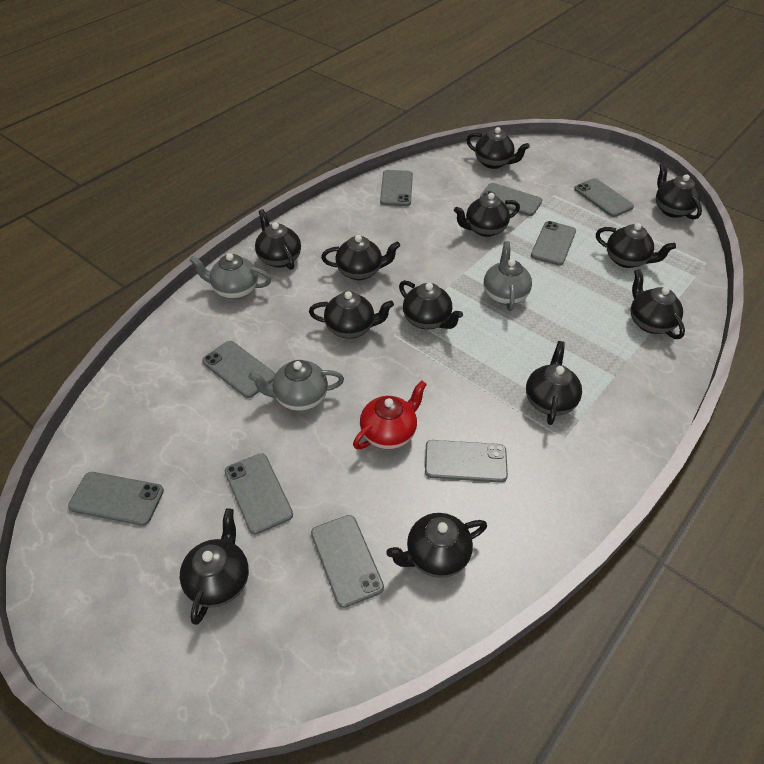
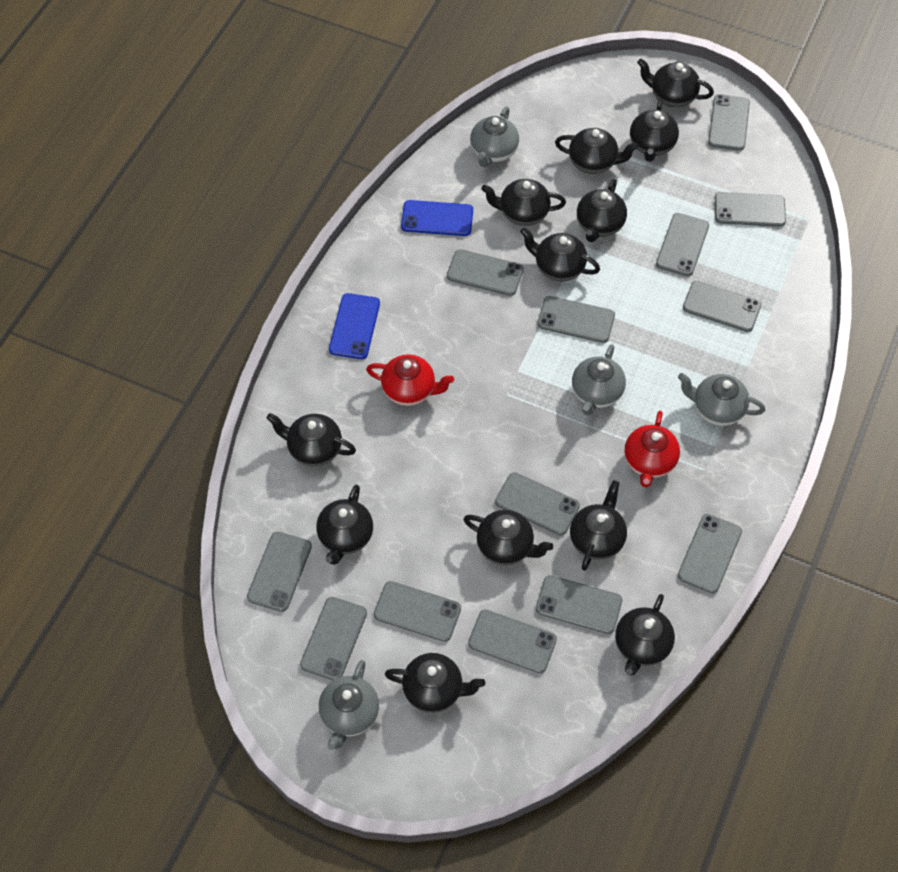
blue phone: 0 -> 2
grey phone: 9 -> 13
grey teapot: 3 -> 4
red teapot: 1 -> 2

